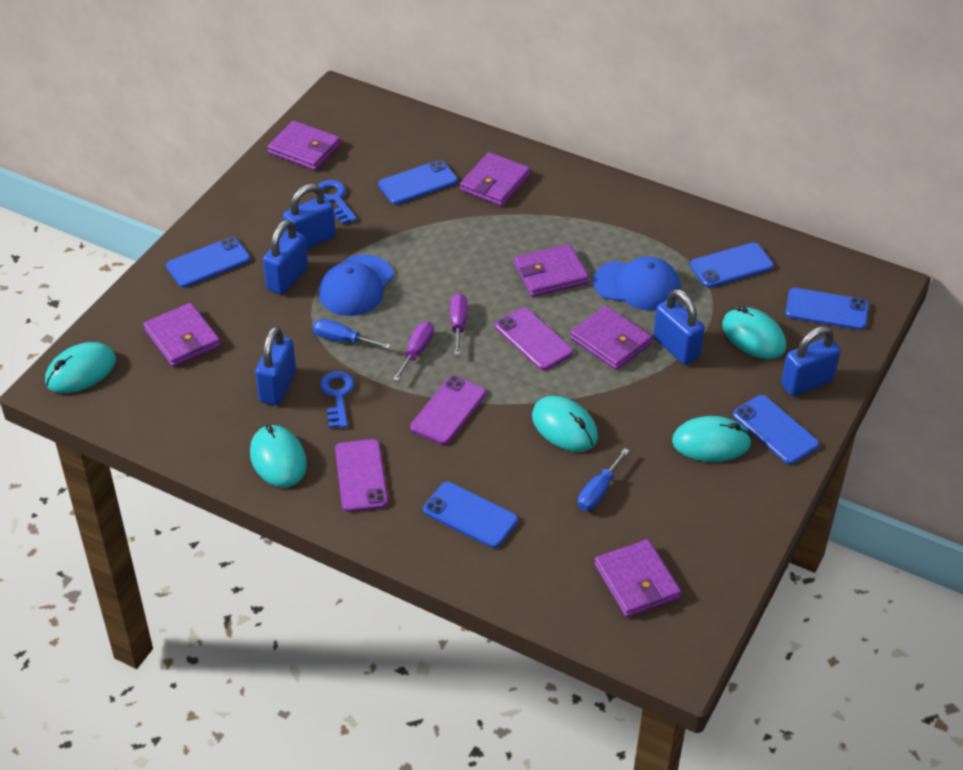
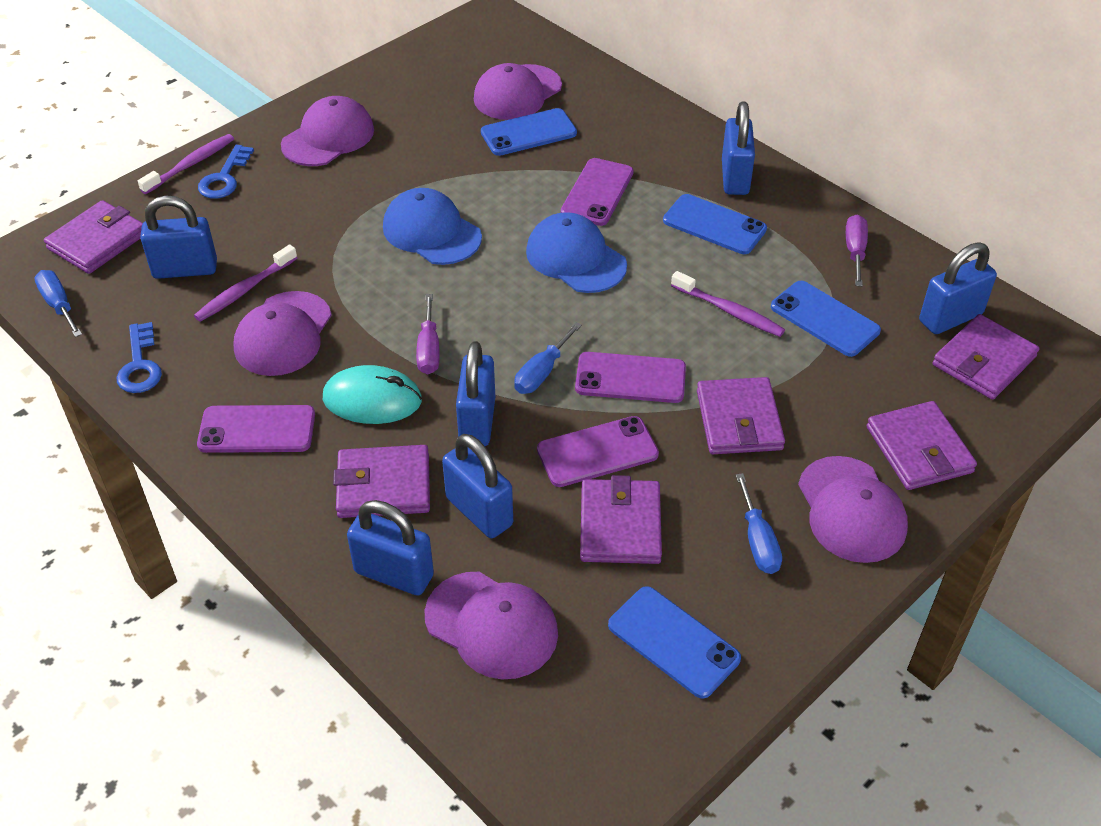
blue padlock: 5 -> 6
blue phone: 6 -> 4
blue screwdriver: 2 -> 3
purple cap: 0 -> 5
purple phone: 3 -> 4
purple toothbrush: 0 -> 3
turquoise mouse: 5 -> 1

